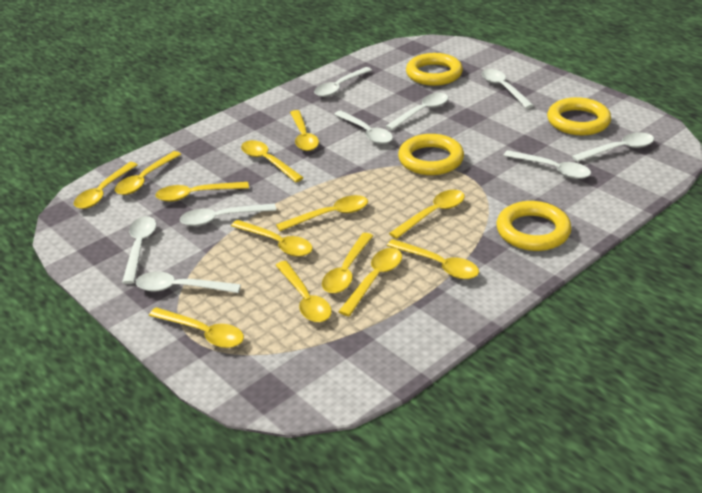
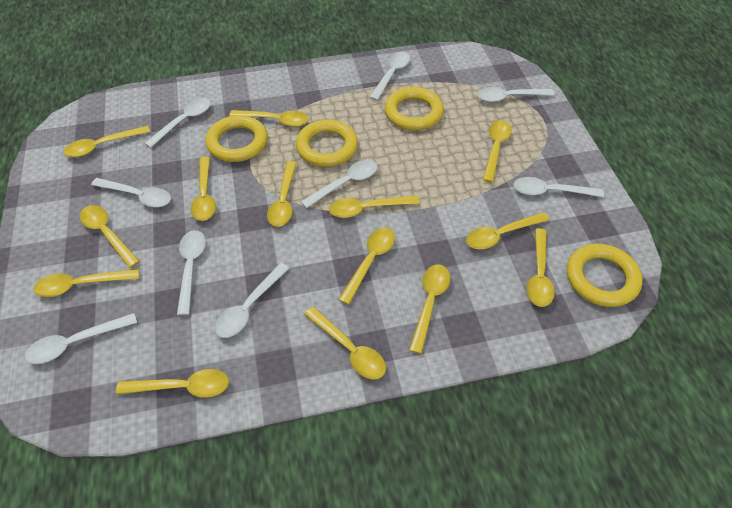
yellow spoon: 13 -> 14

